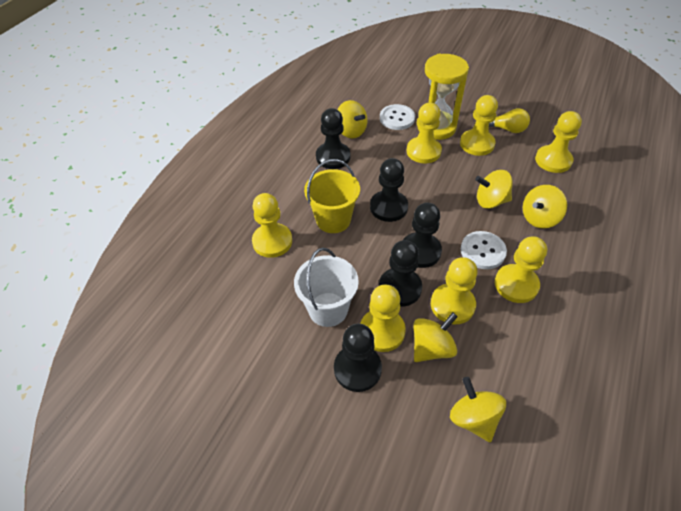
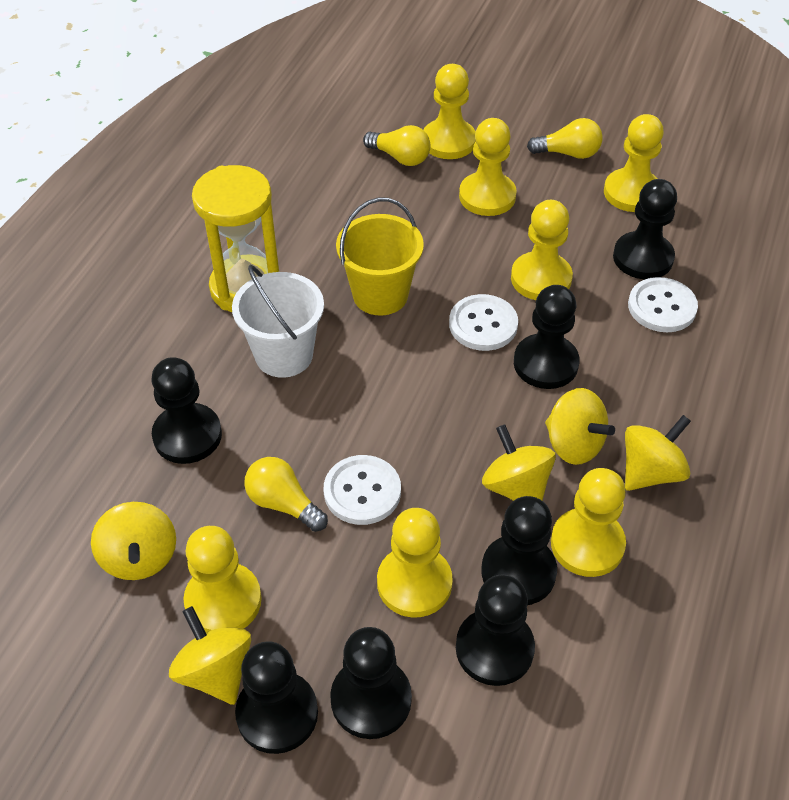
black pawn: 5 -> 7
white button: 2 -> 3
yellow light bulb: 1 -> 3

